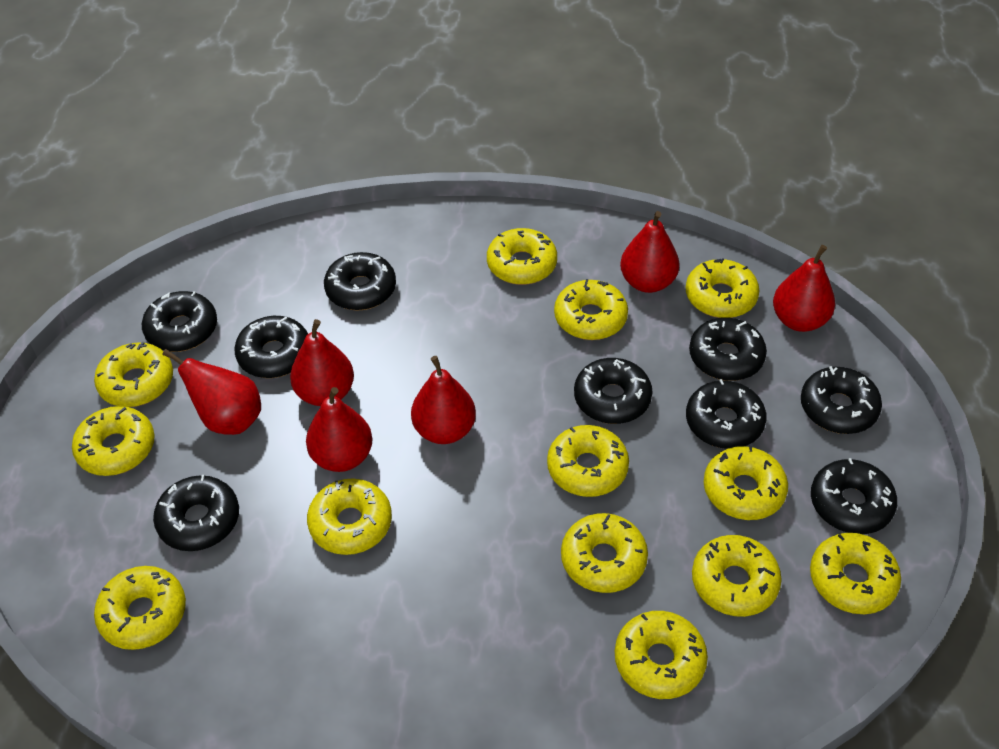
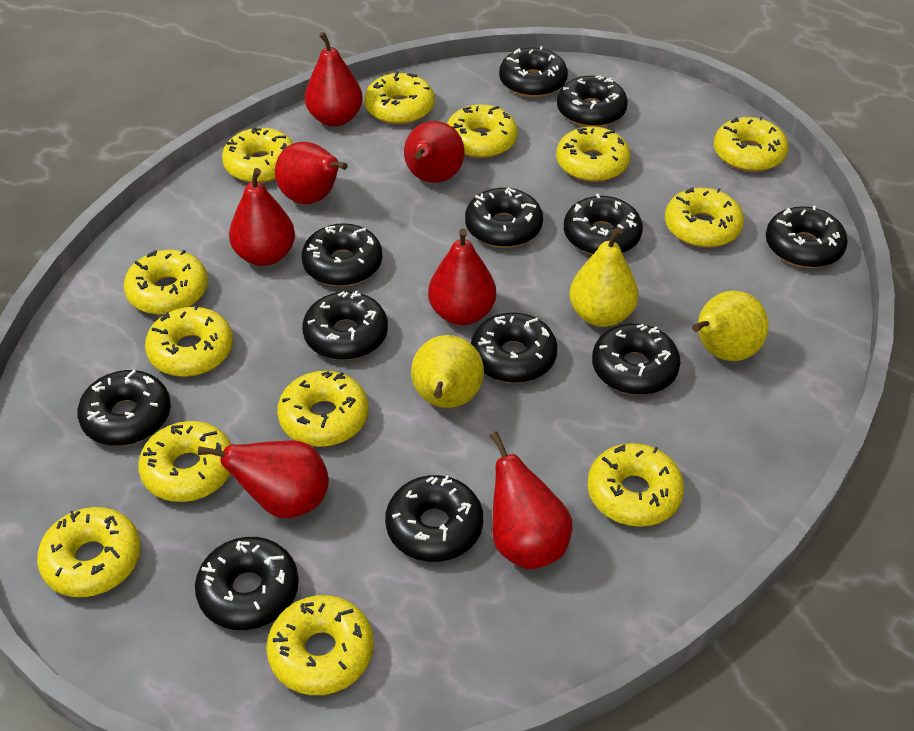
black donut: 9 -> 12
red pear: 6 -> 7
yellow pear: 0 -> 3

